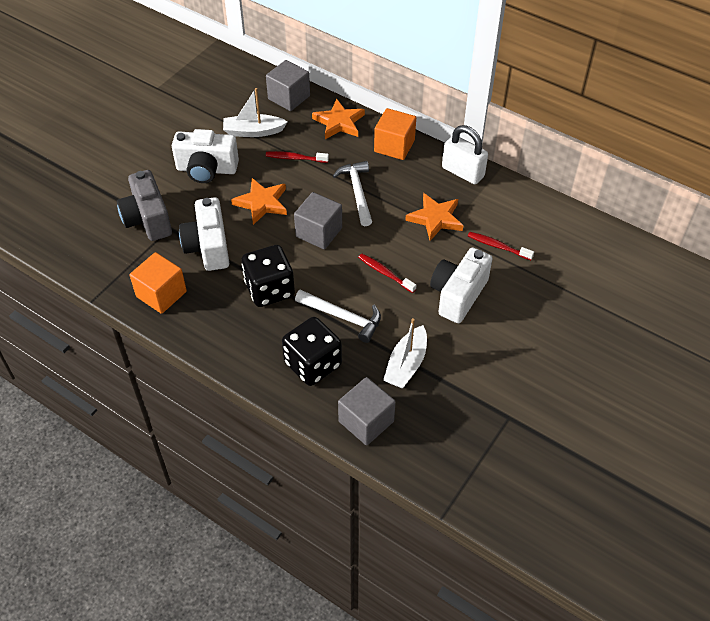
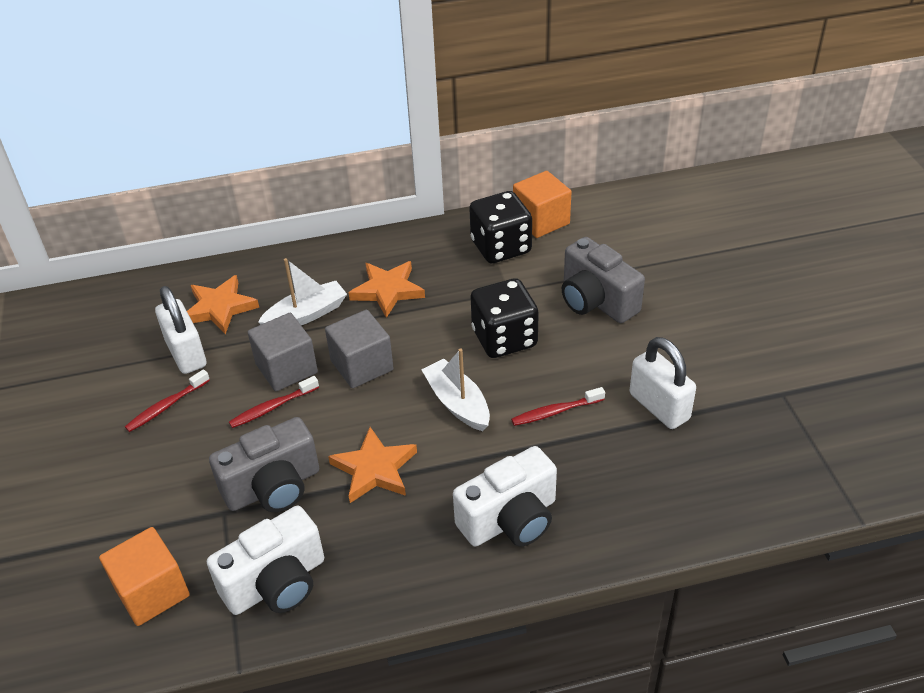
grey camera: 1 -> 2
grey cube: 3 -> 2
white camera: 3 -> 2
white hammer: 2 -> 0
white padlock: 1 -> 2

